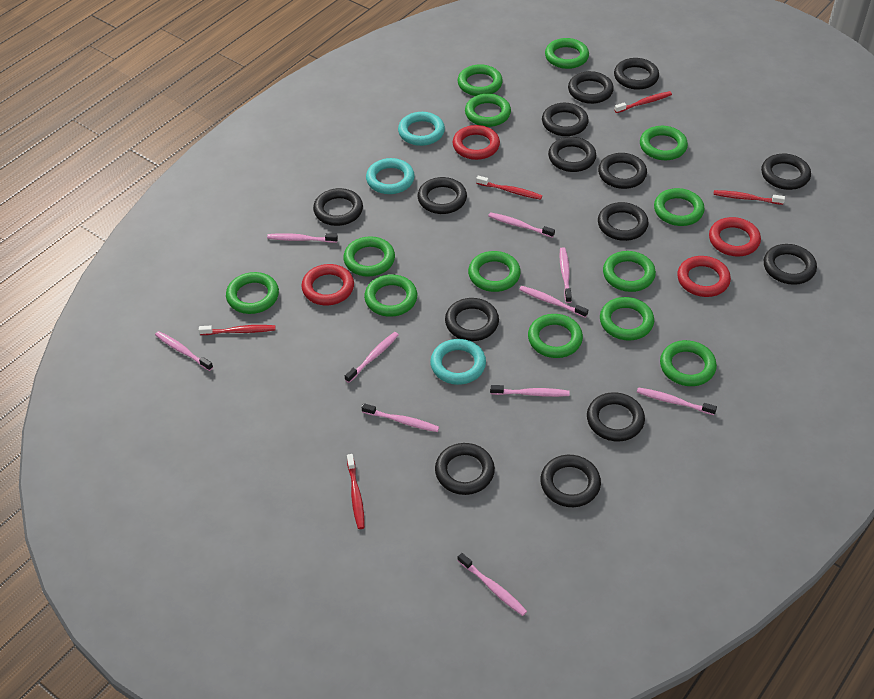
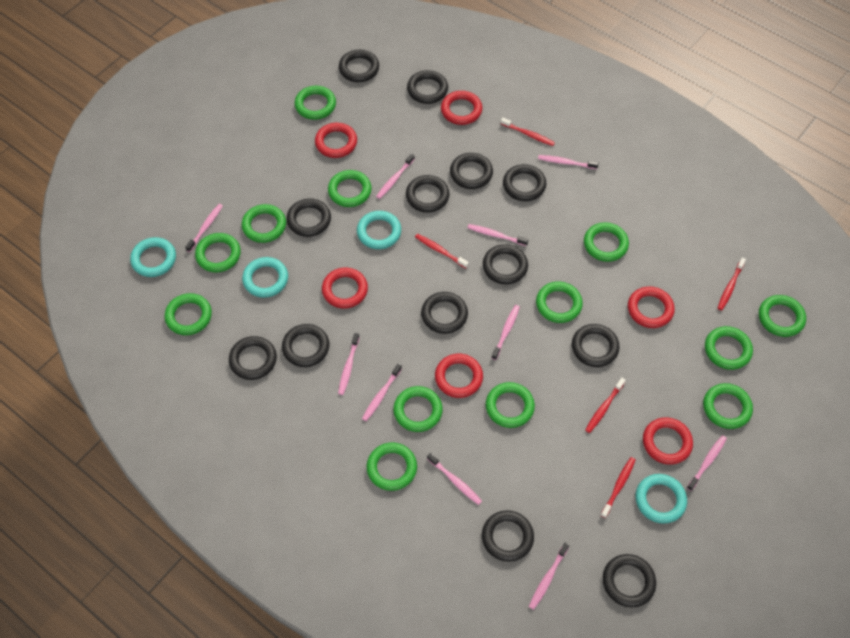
black ring: 14 -> 13
red ring: 4 -> 6
turquoise ring: 3 -> 4

